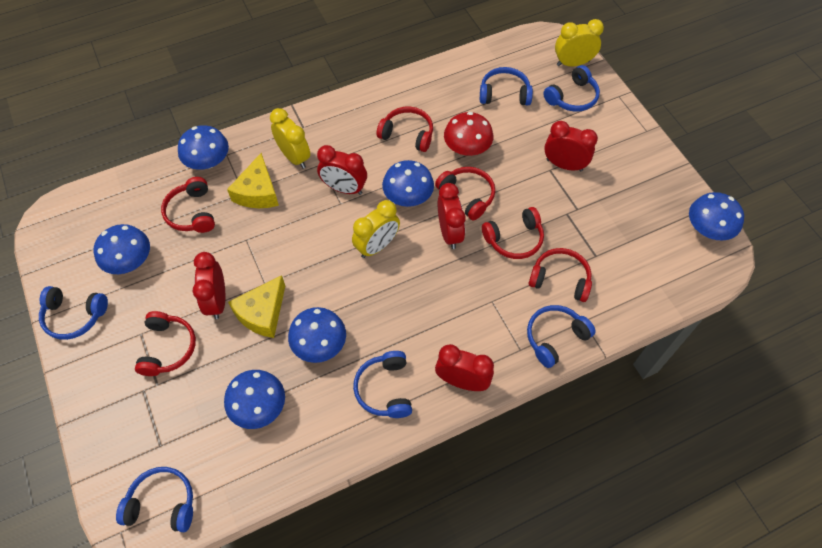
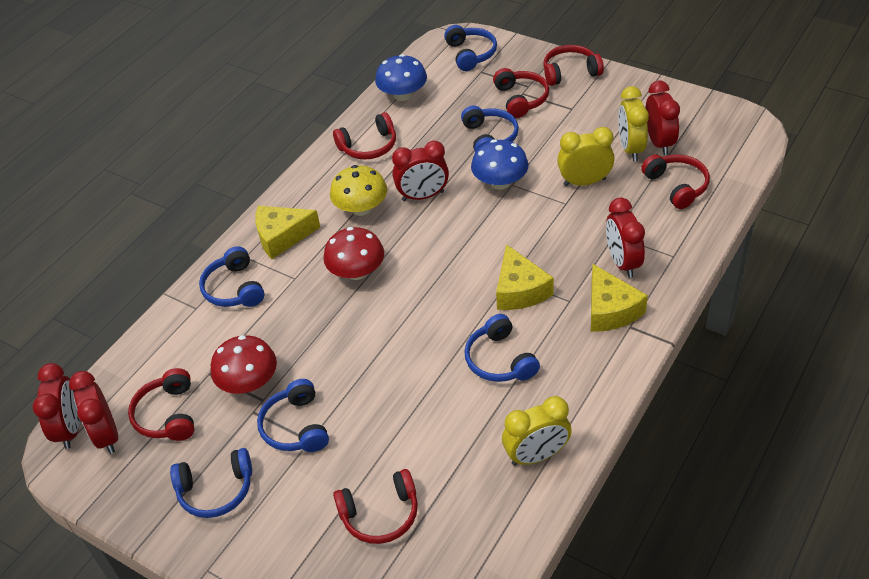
blue mushroom: 6 -> 2
red mushroom: 1 -> 2
yellow cheese: 2 -> 3
yellow mushroom: 0 -> 1

